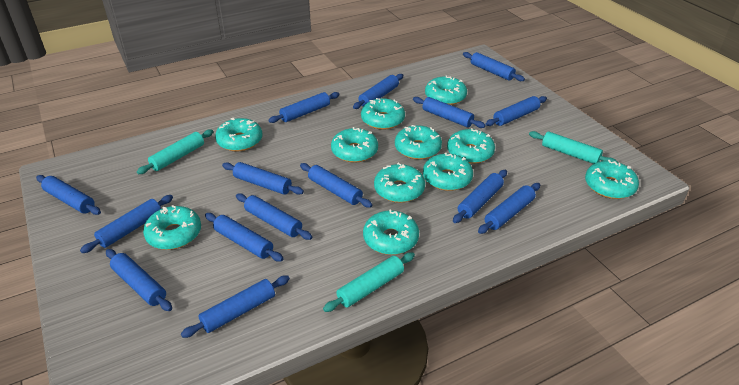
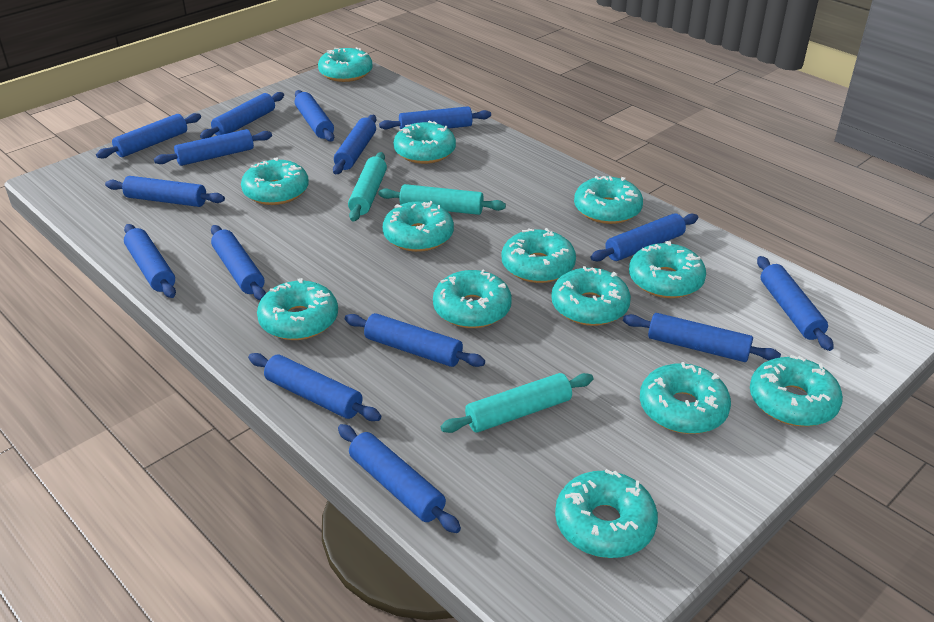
turquoise donut: 11 -> 13

